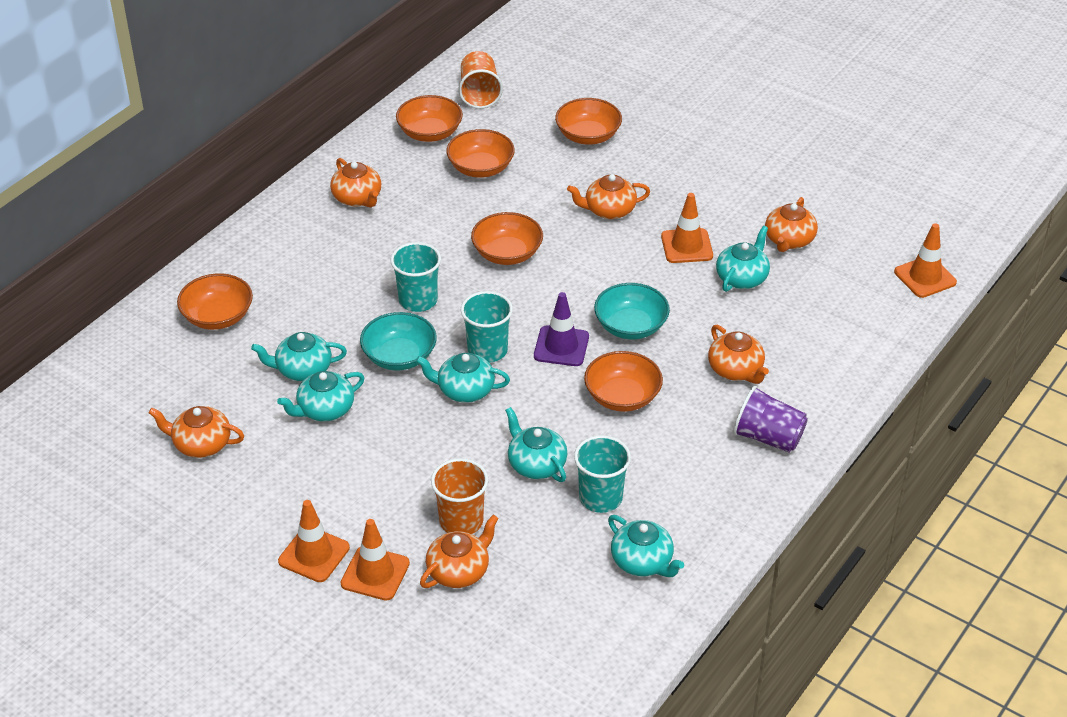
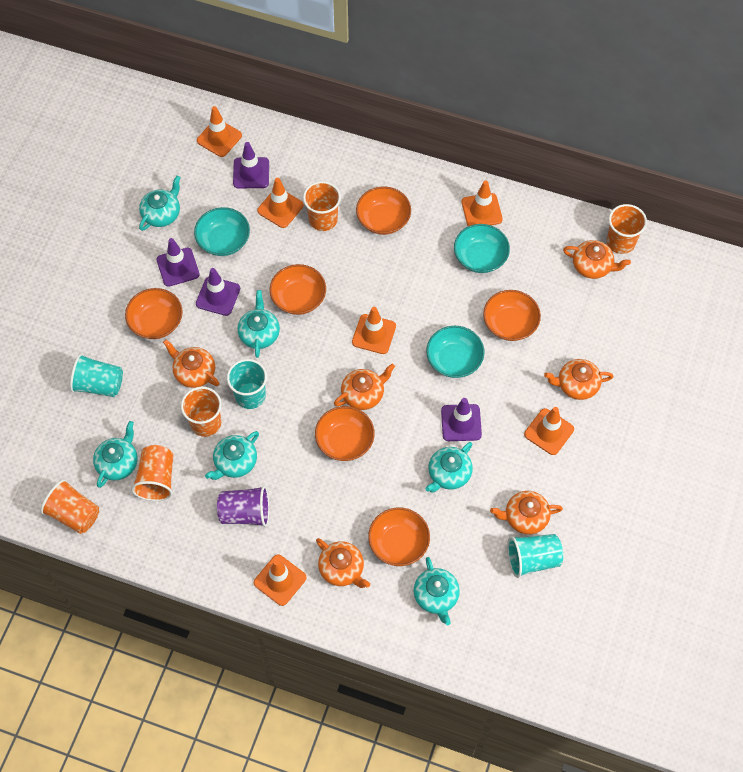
orange cup: 2 -> 5
orange traffic cone: 4 -> 6
purple traffic cone: 1 -> 4
turquoise bowl: 2 -> 3

